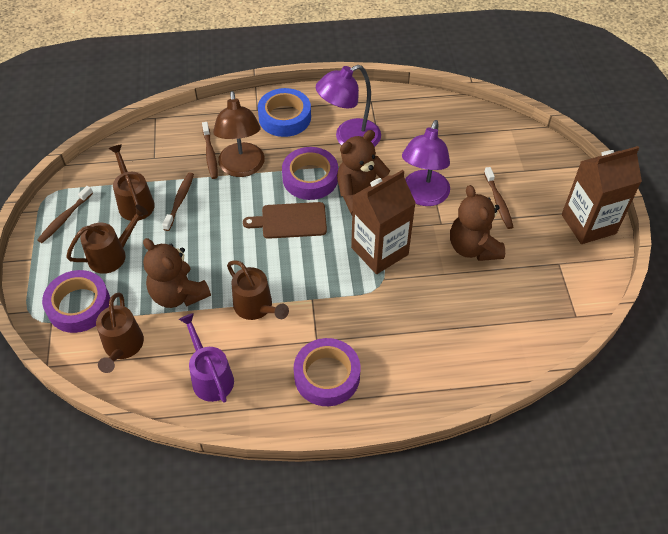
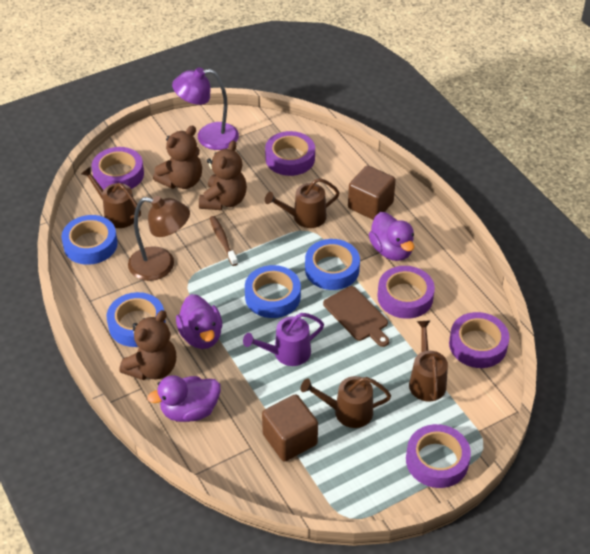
blue tape: 1 -> 4
brown carton: 2 -> 0
brown cube: 0 -> 2
brown toothbrush: 4 -> 1
purple duck: 0 -> 3
purple lamp: 2 -> 1
purple tape: 3 -> 5

